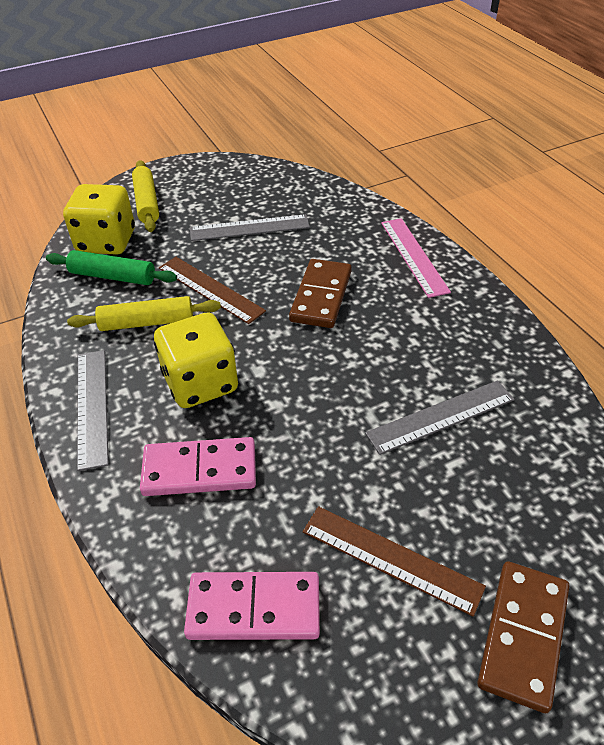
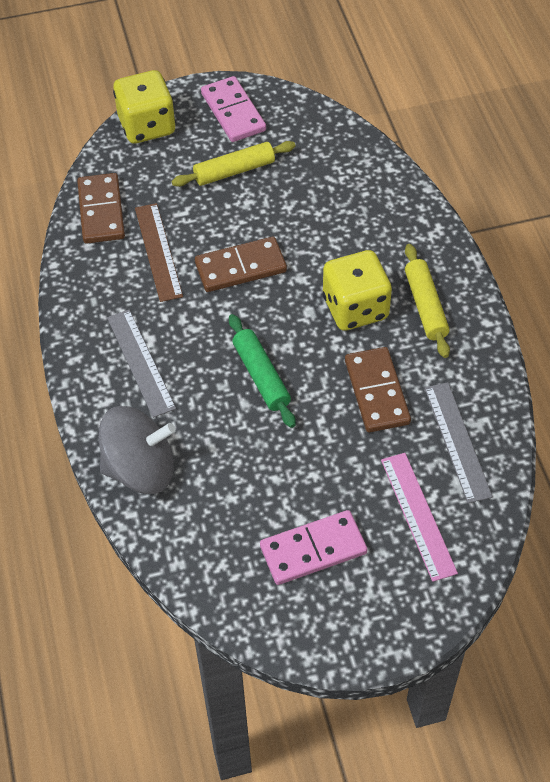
brown domino: 2 -> 3
brown ruler: 2 -> 1
grey ruler: 3 -> 2
grey spinning top: 0 -> 1

